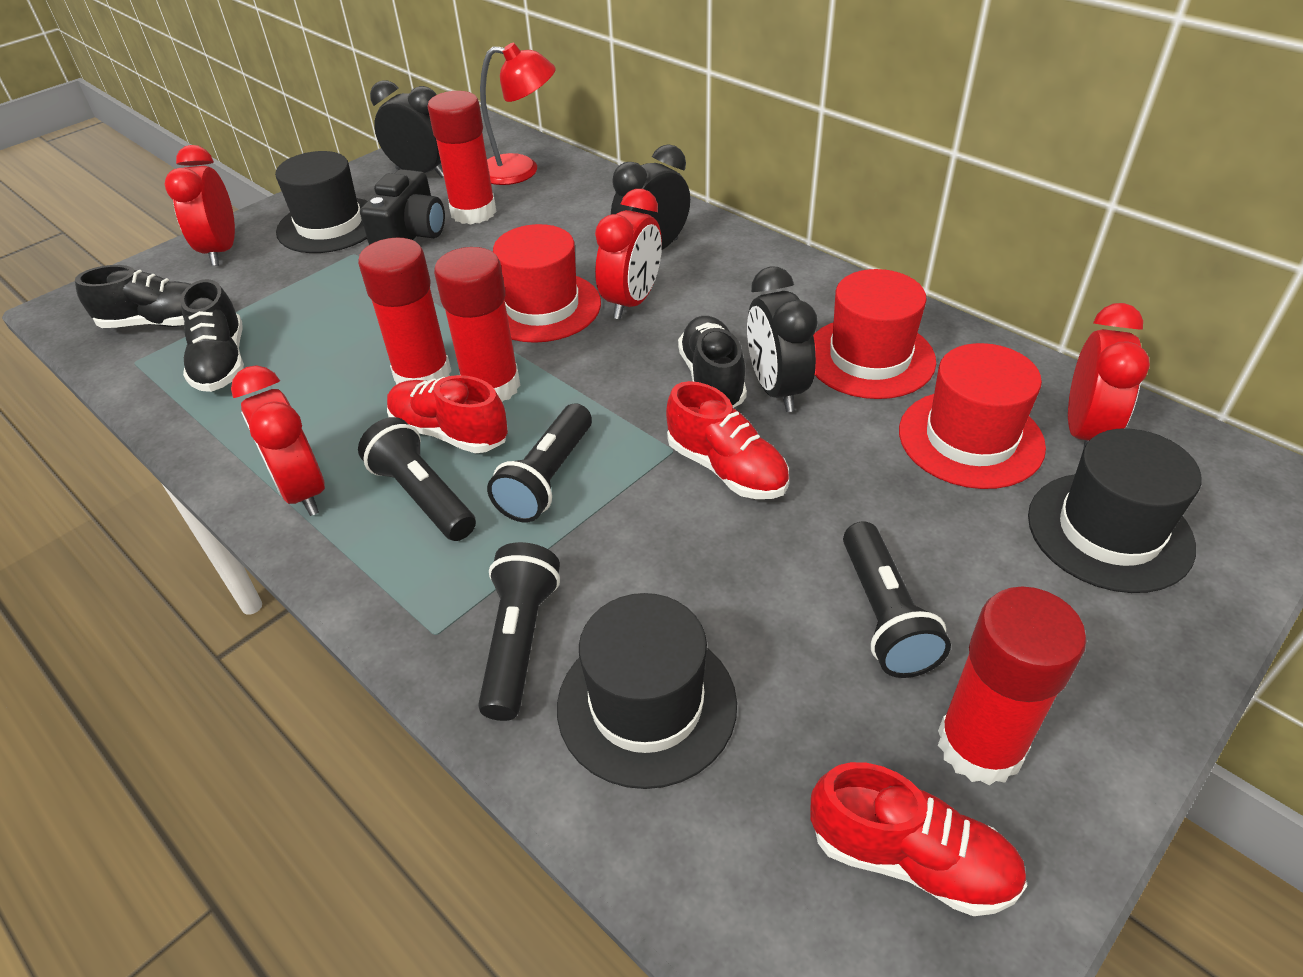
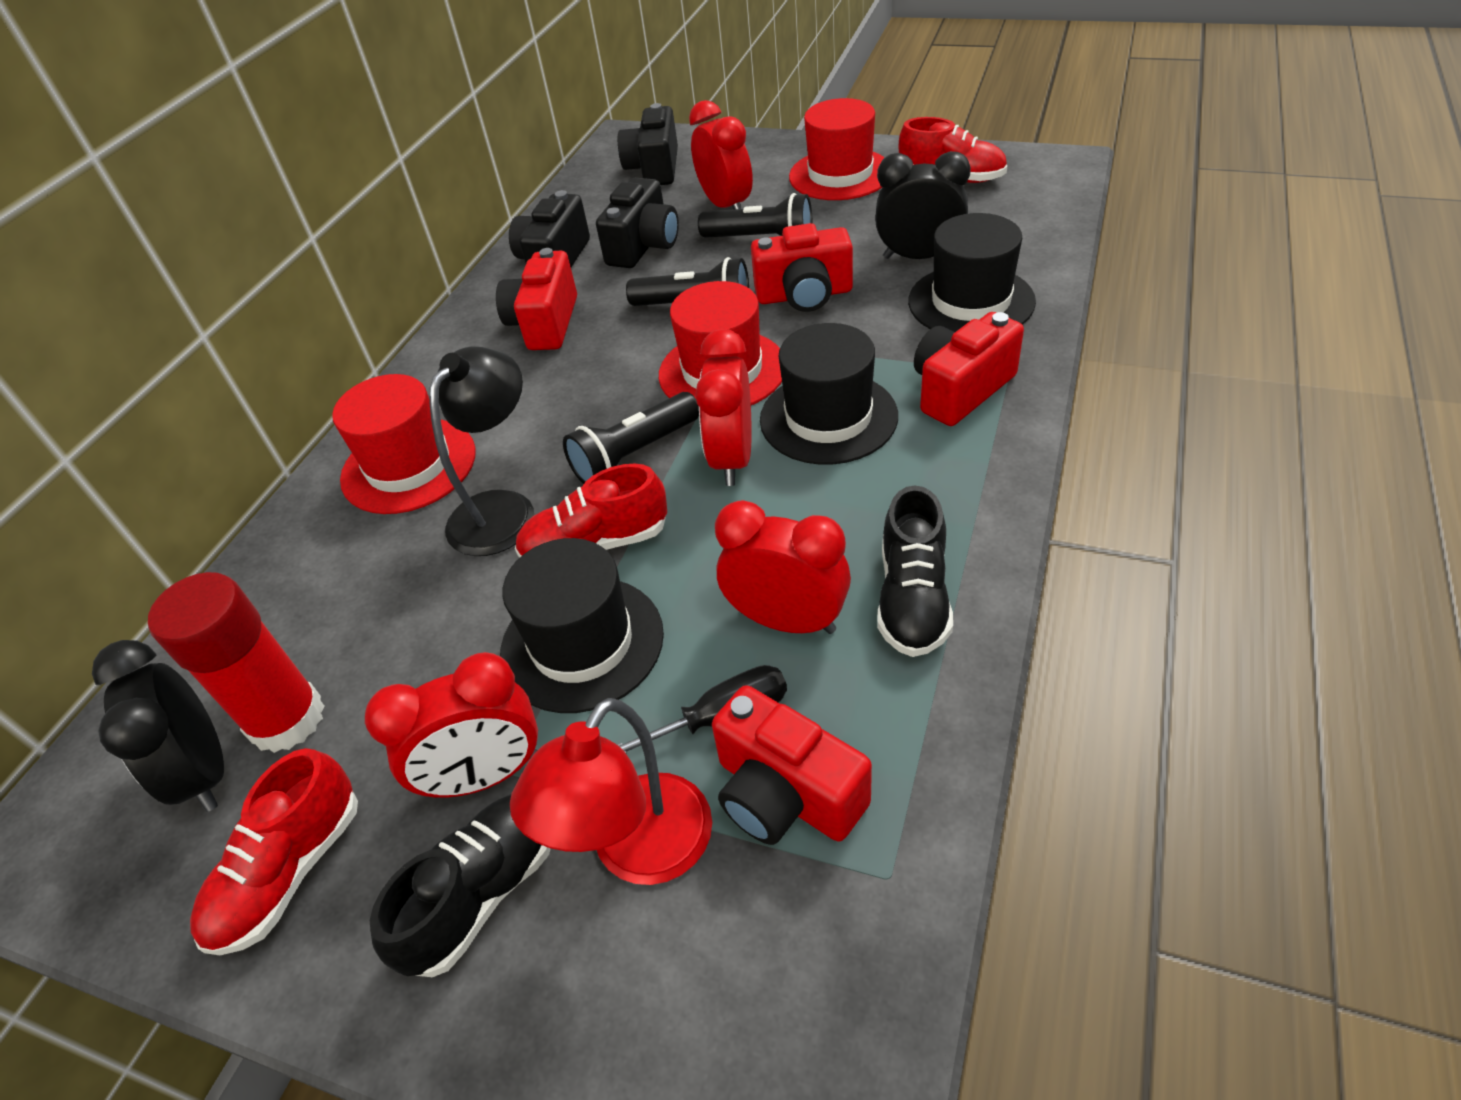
black camera: 1 -> 3
black clock: 3 -> 2
black flashlight: 4 -> 3
black lamp: 0 -> 1
black screwdriver: 0 -> 1
black shoe: 3 -> 2
red camera: 0 -> 4
red glue stick: 4 -> 1

